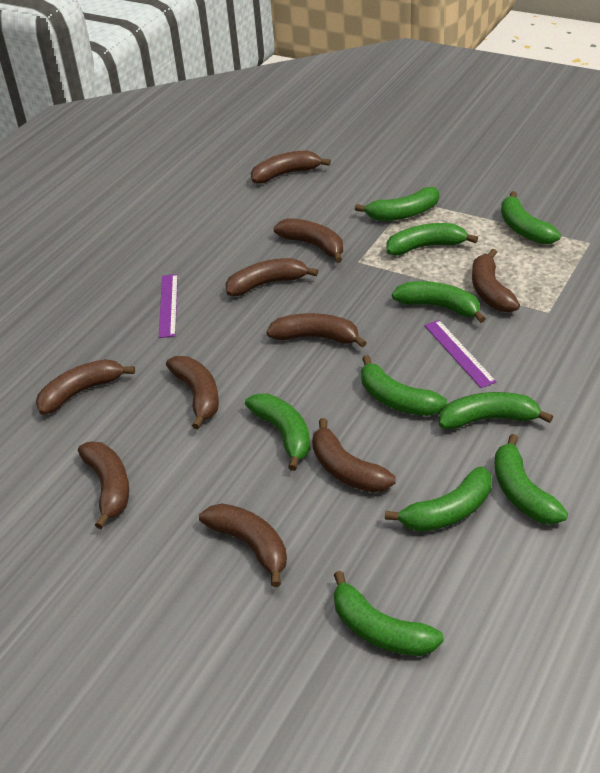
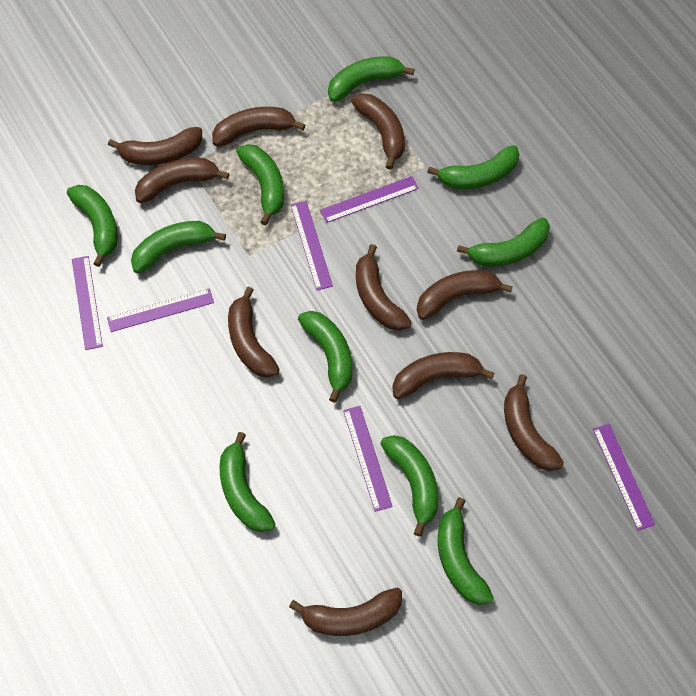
purple ruler: 2 -> 6

